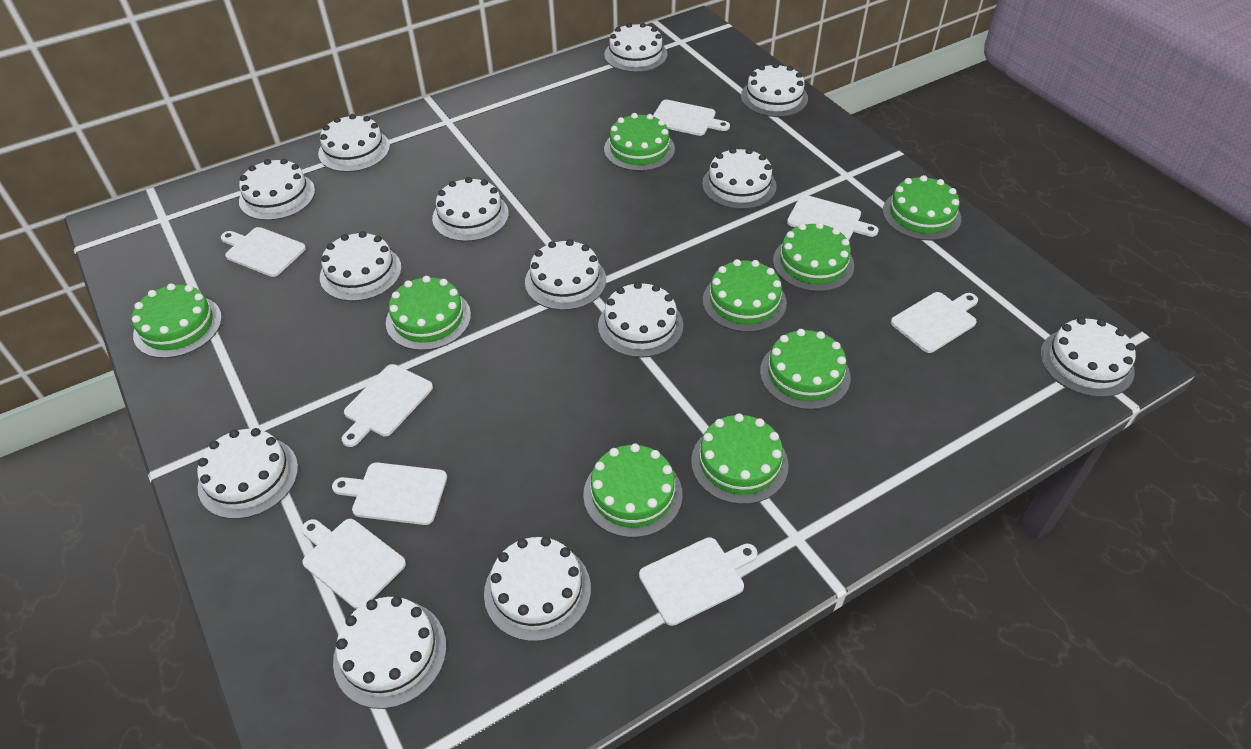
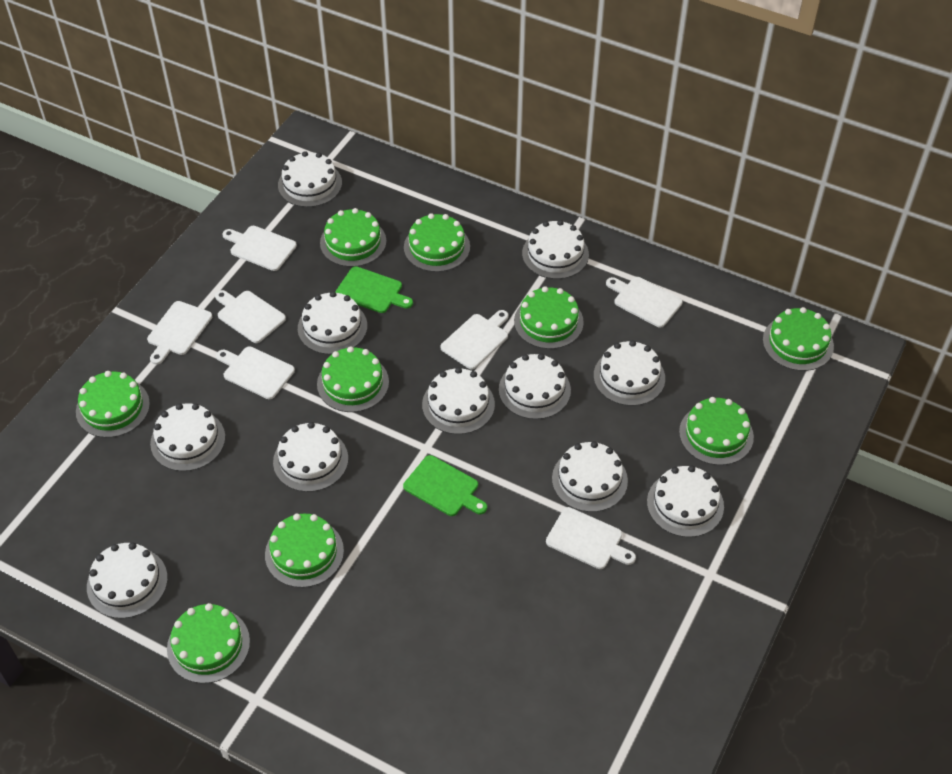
green cutting board: 0 -> 2
white cake: 13 -> 11
white cutting board: 8 -> 7

